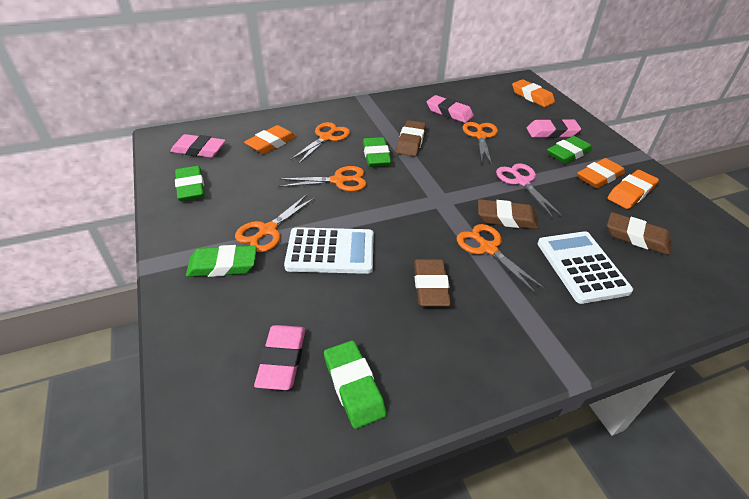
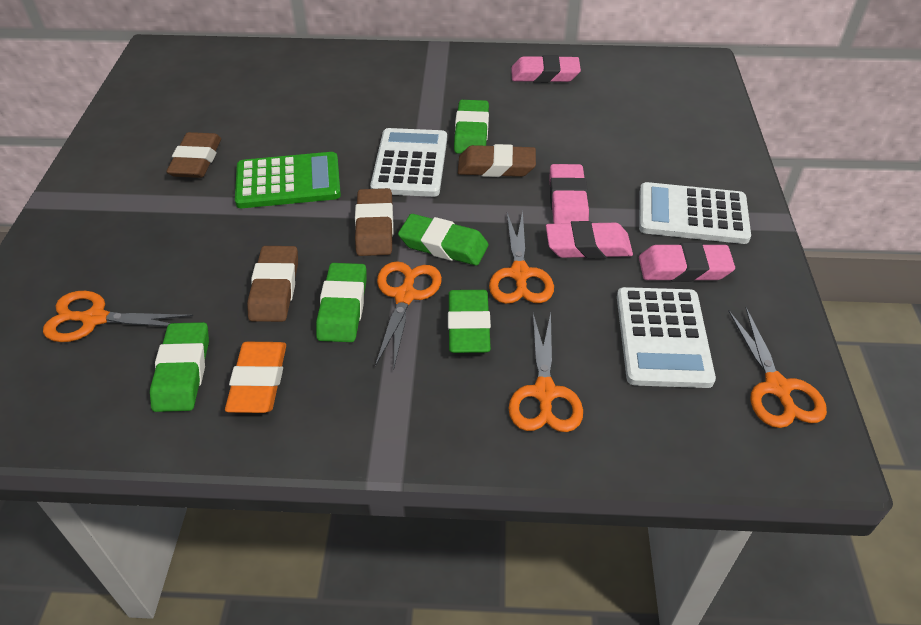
green calculator: 0 -> 1
orange eraser: 4 -> 1
pink scissors: 1 -> 0
white calculator: 2 -> 3

